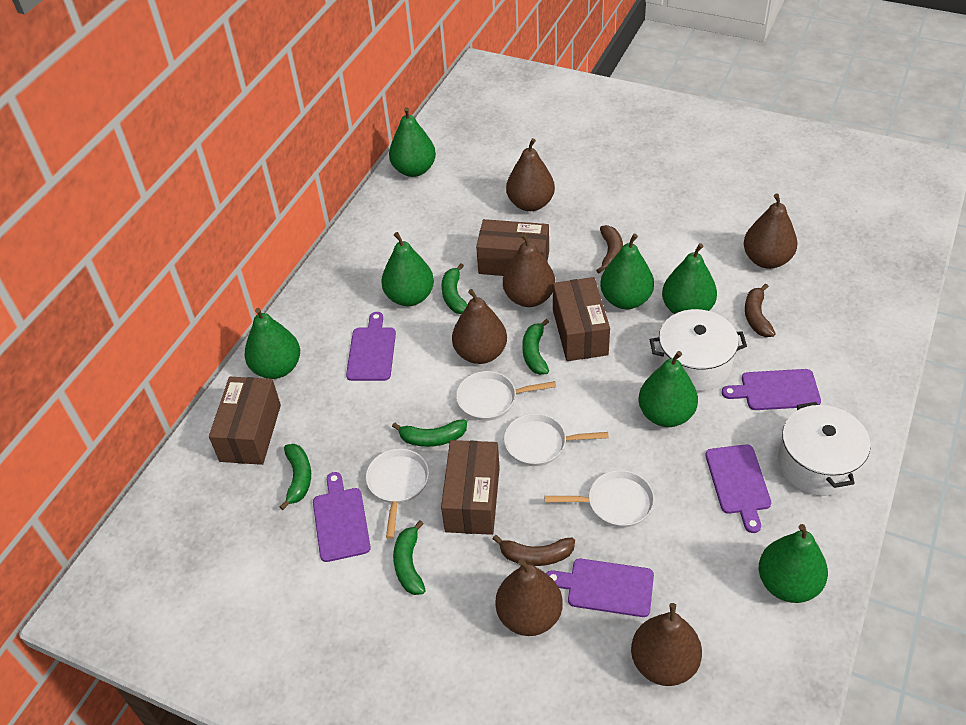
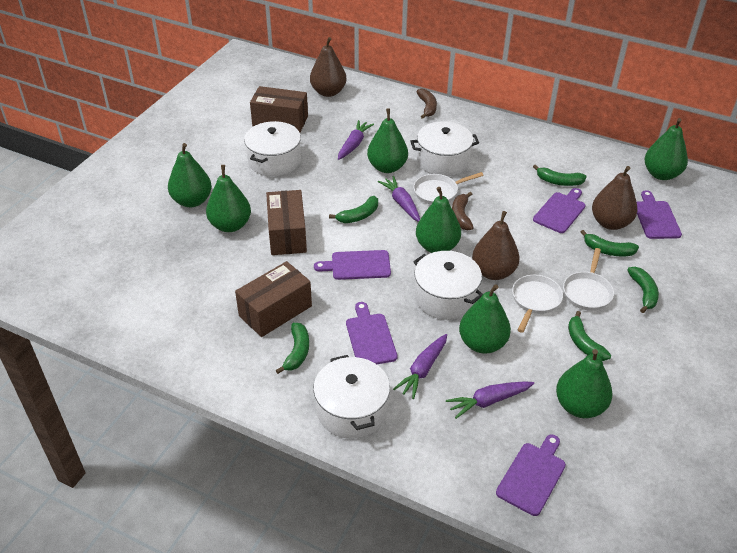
brown banana: 3 -> 2
brown box: 4 -> 3
brown pear: 6 -> 3
green banana: 5 -> 6
purple carrot: 0 -> 4
white pan: 4 -> 3
white pot: 2 -> 4

